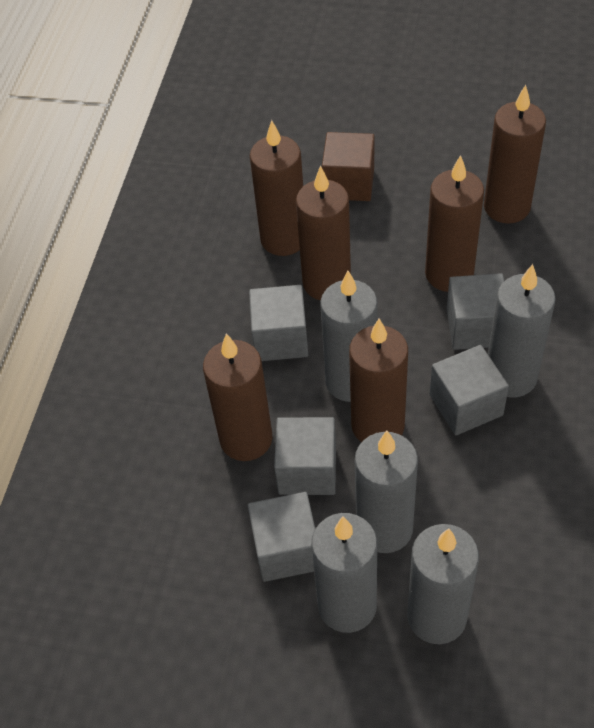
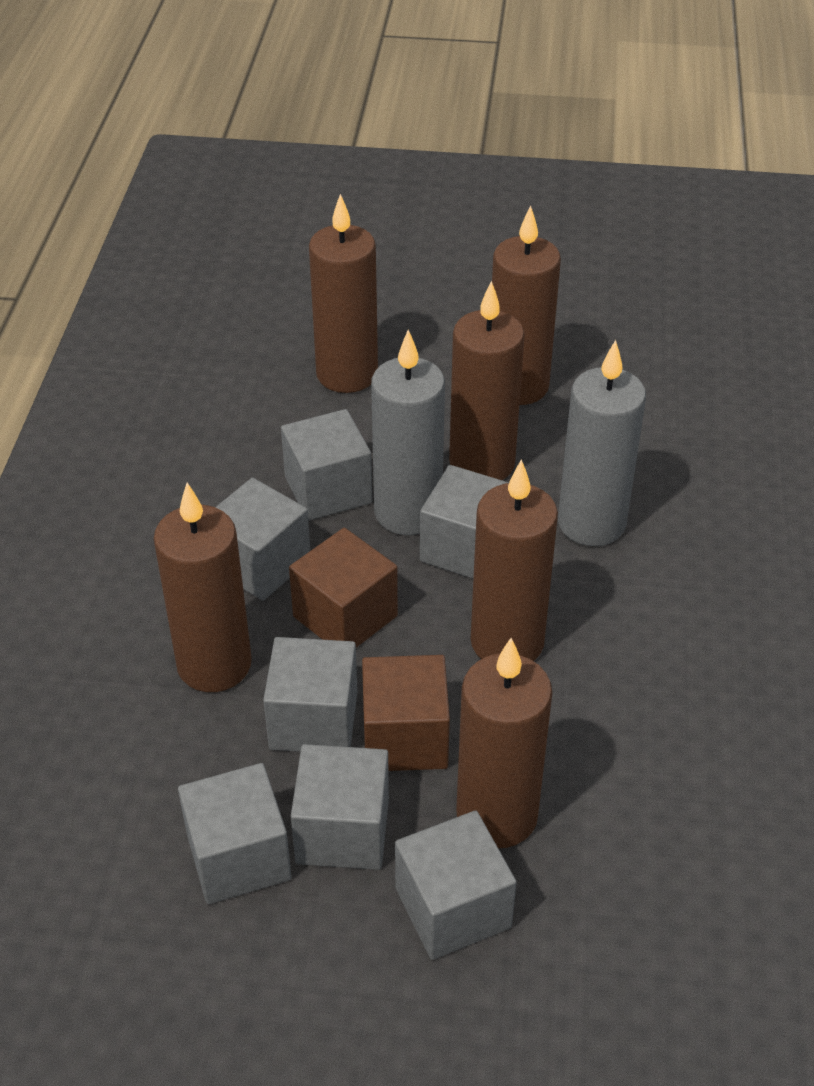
brown cube: 1 -> 2
grey candle: 5 -> 2
grey cube: 5 -> 7

